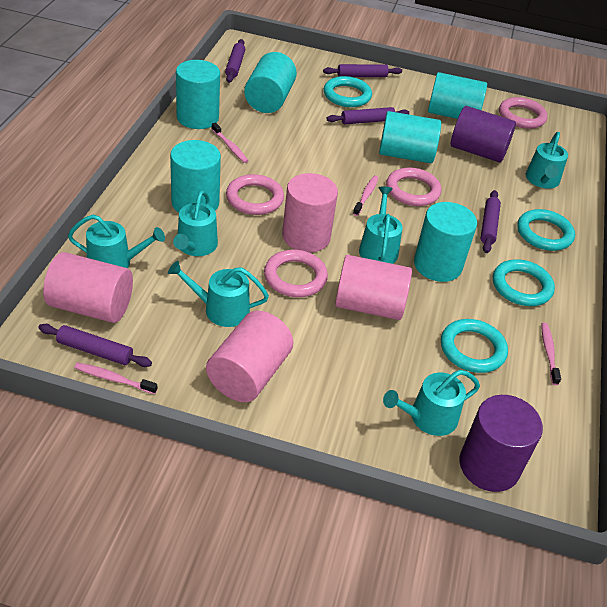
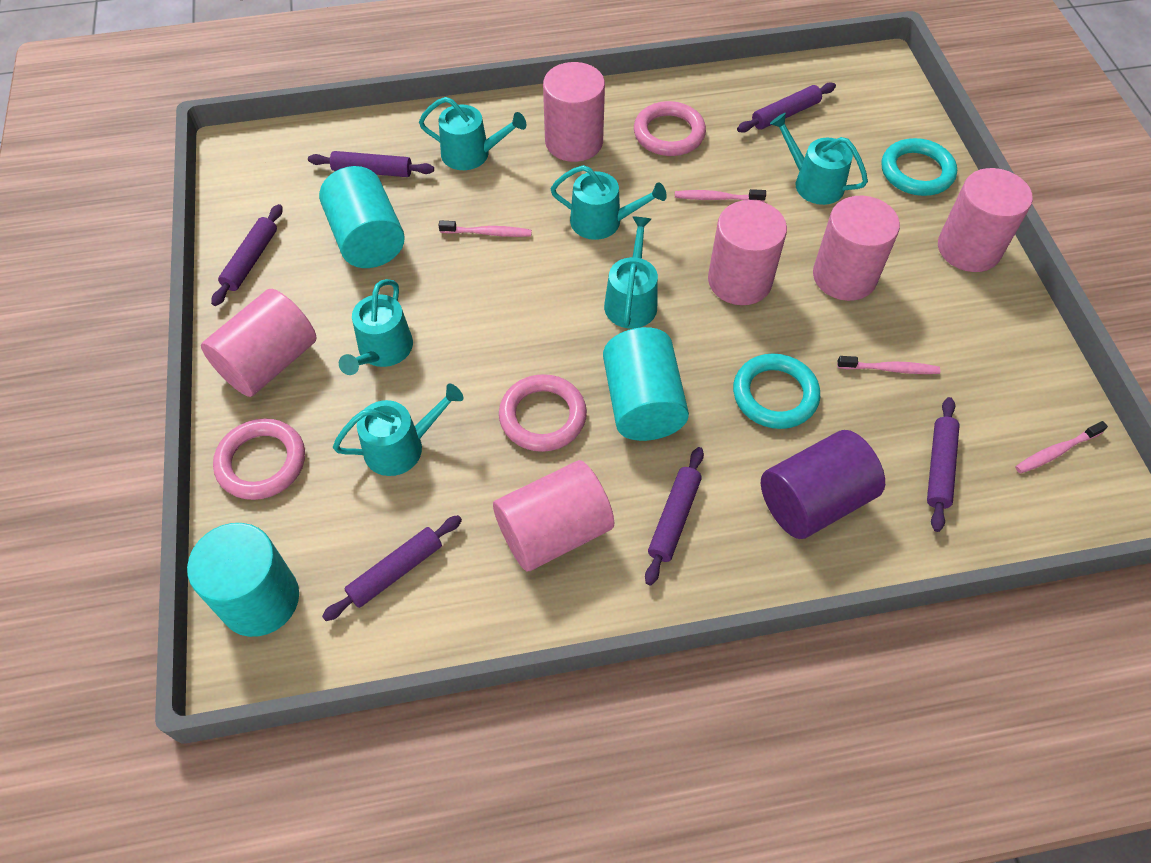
pink cylinder: 4 -> 6
pink ring: 4 -> 3
purple cylinder: 2 -> 1
purple rolling pin: 5 -> 6
turquoise cylinder: 6 -> 3
turquoise ring: 4 -> 2

